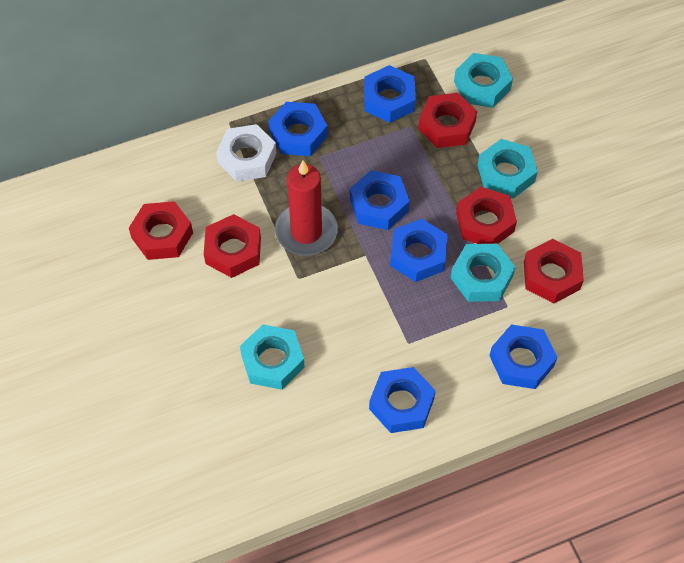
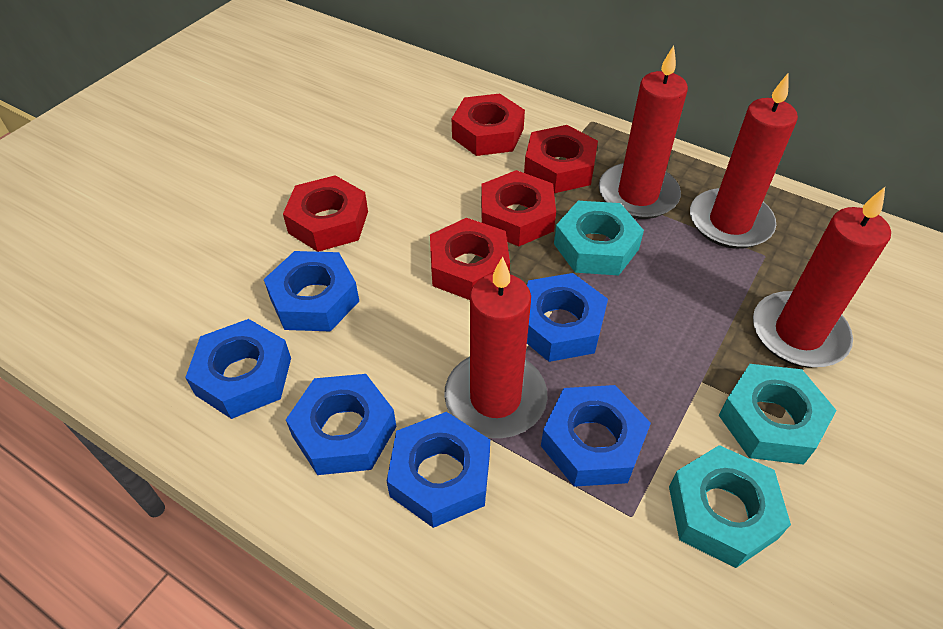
red candle: 1 -> 4
turquoise nut: 4 -> 3
white nut: 1 -> 0

